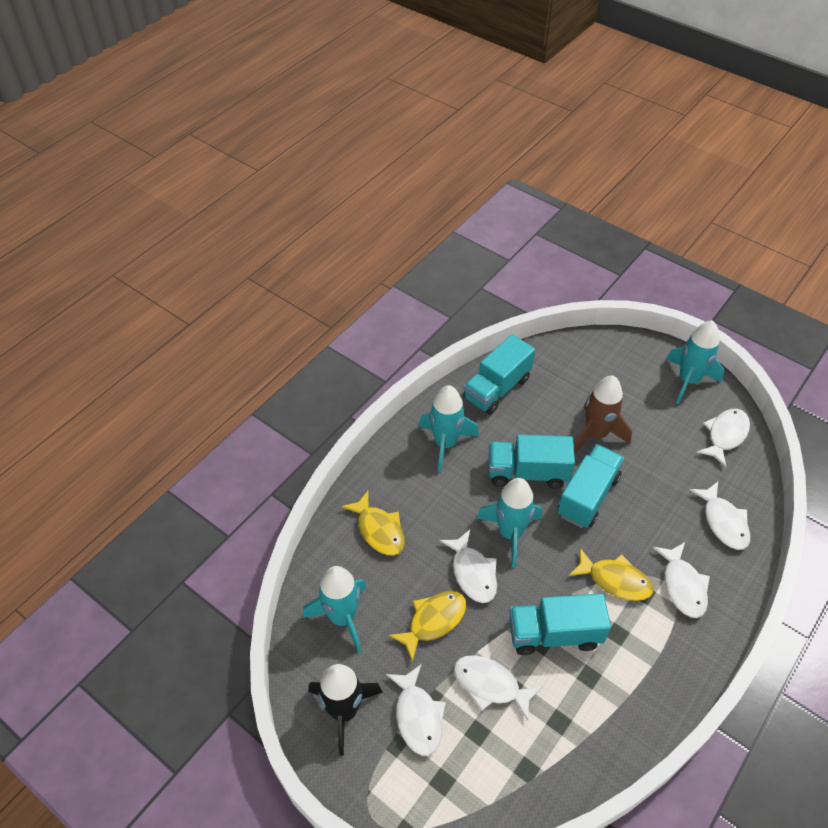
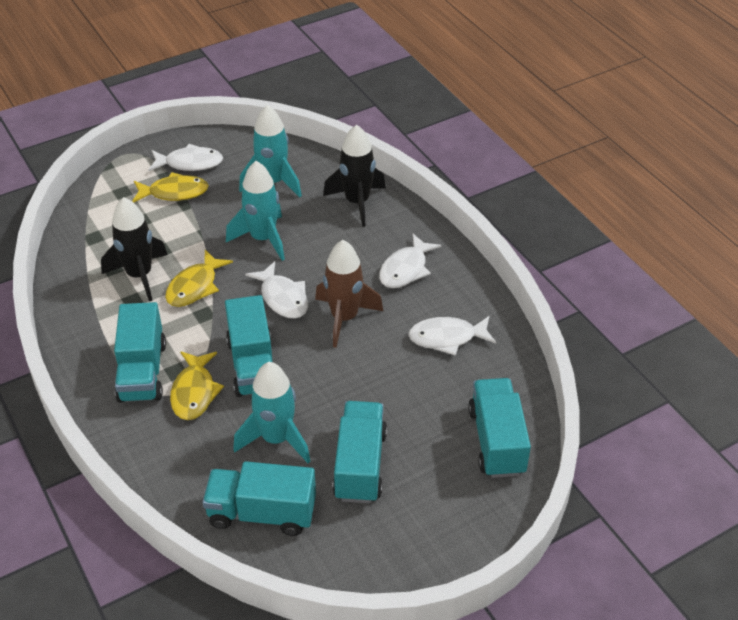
black rocket: 1 -> 2
turquoise rocket: 4 -> 3
turquoise truck: 4 -> 5
white fish: 6 -> 4

